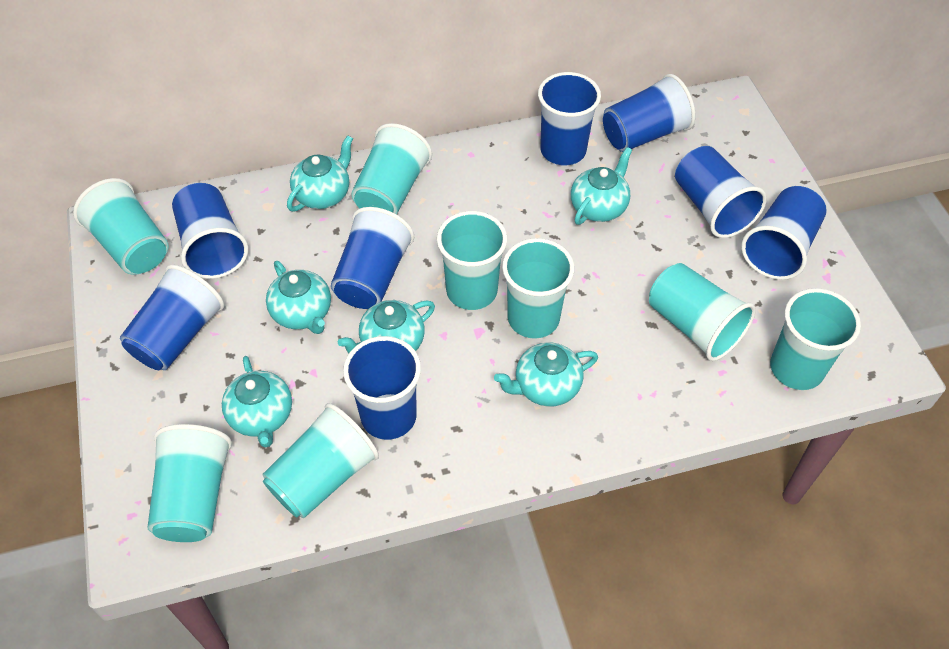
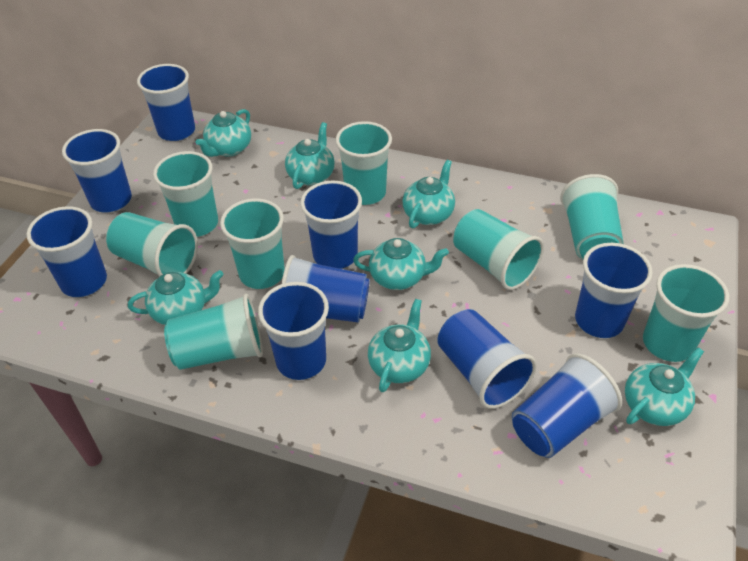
blue cup: 8 -> 9
turquoise teapot: 6 -> 7

